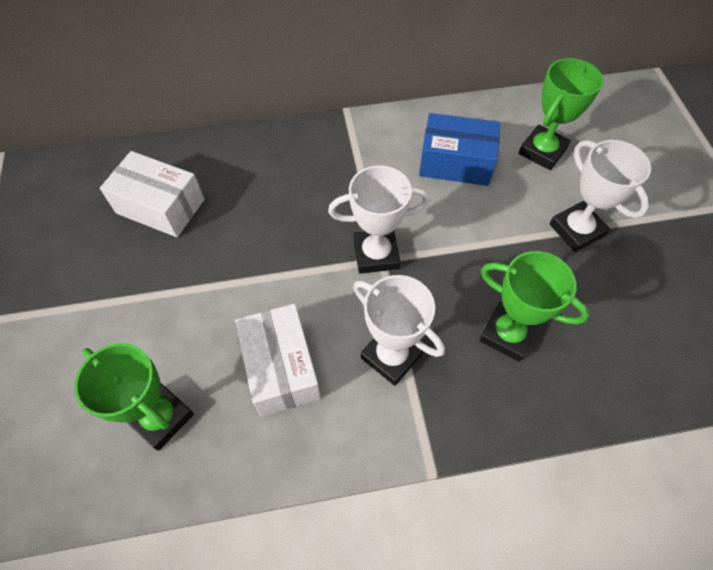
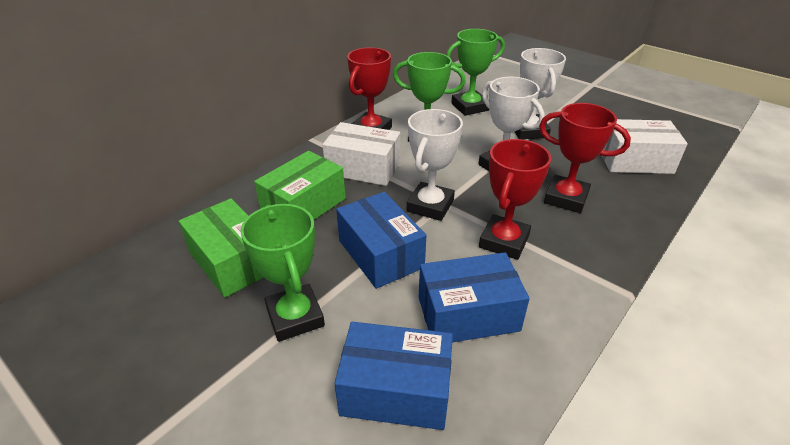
blue box: 1 -> 3
green box: 0 -> 2
red trophy: 0 -> 3

